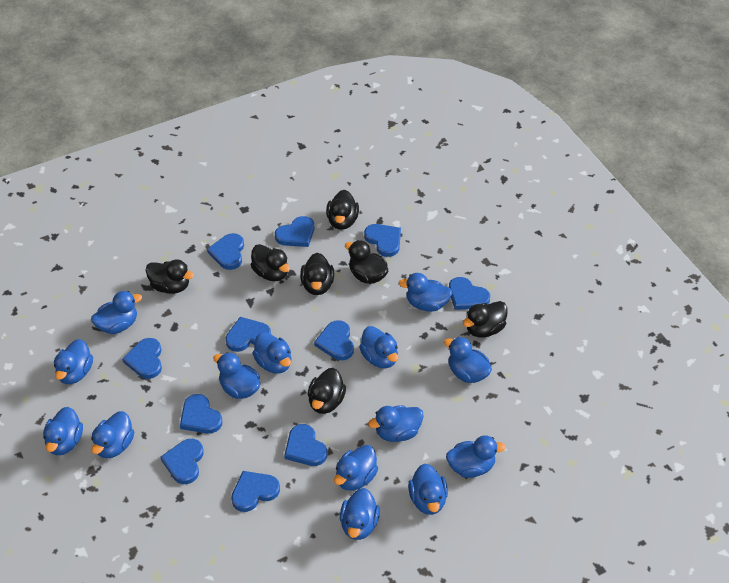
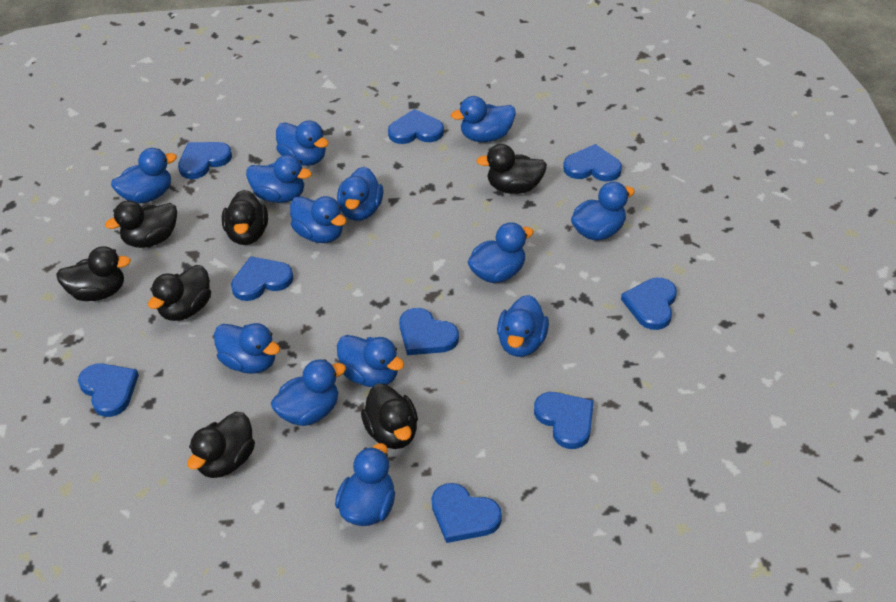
blue duck: 14 -> 13
blue heart: 11 -> 9

